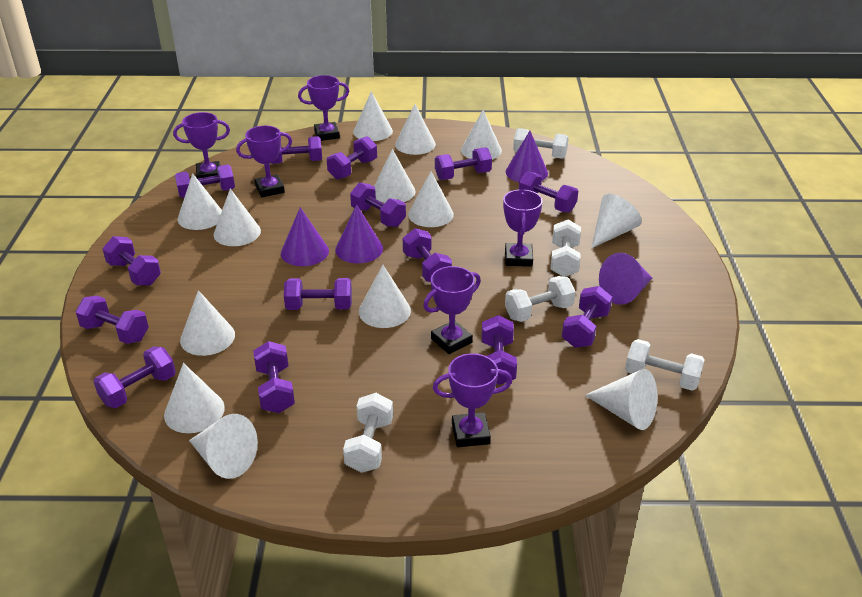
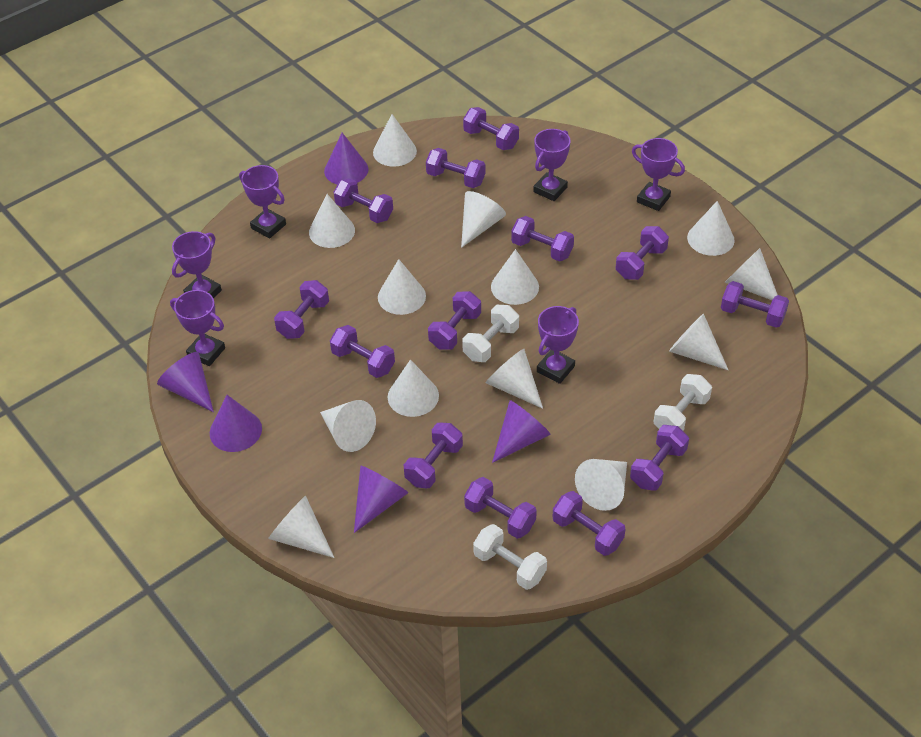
purple cone: 4 -> 5
purple dumbbell: 14 -> 13
white dumbbell: 5 -> 3

